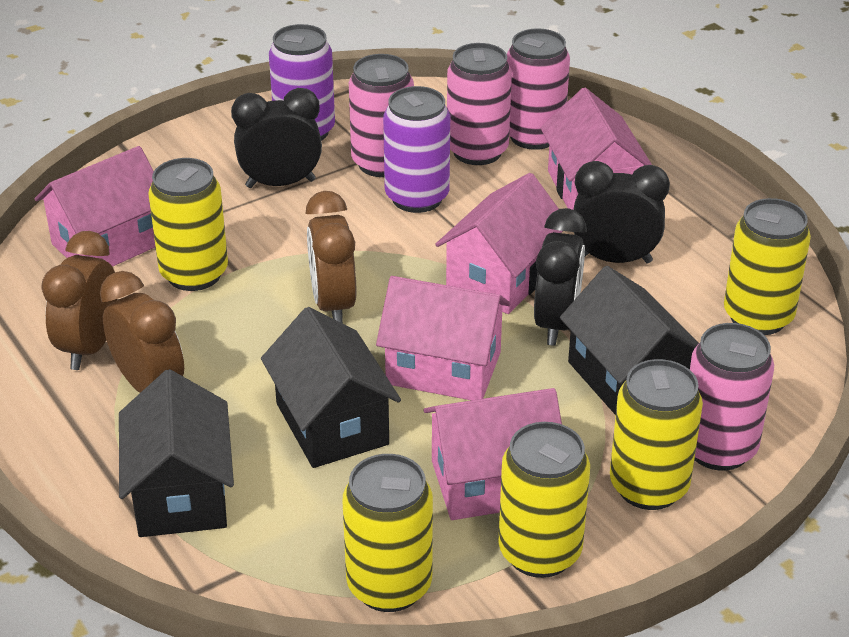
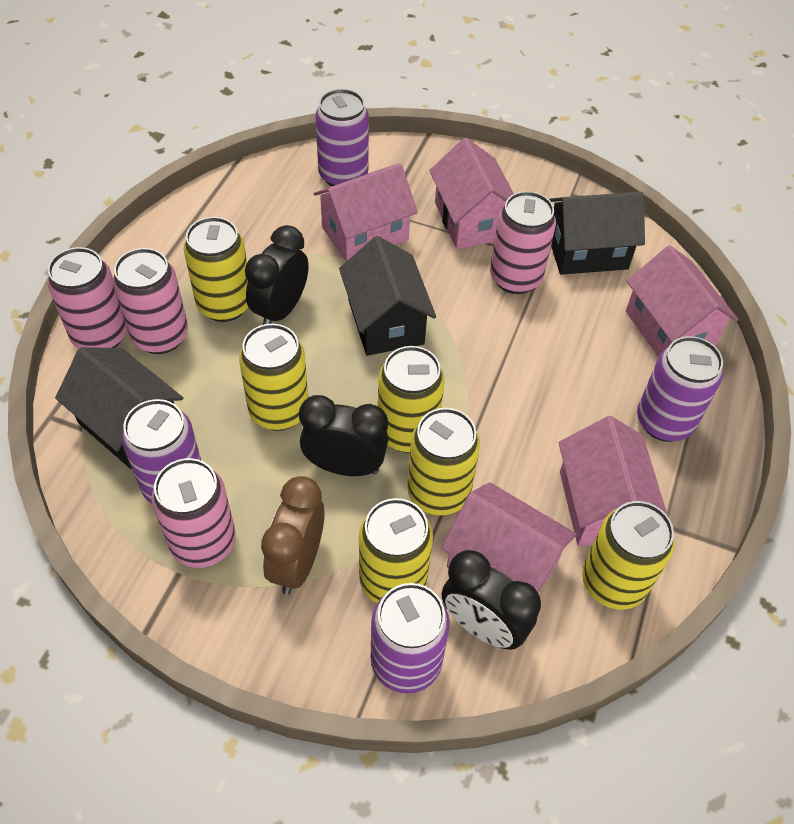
brown clock: 3 -> 1
purple can: 2 -> 4
yellow can: 5 -> 6

